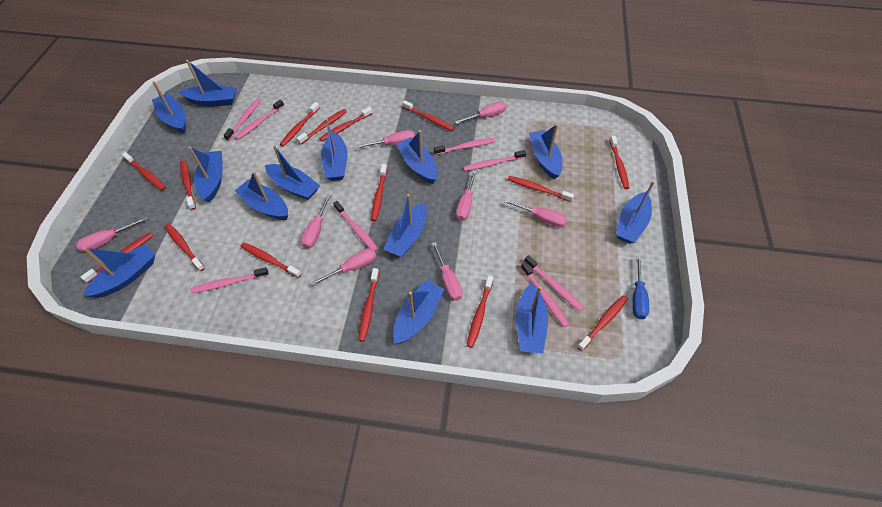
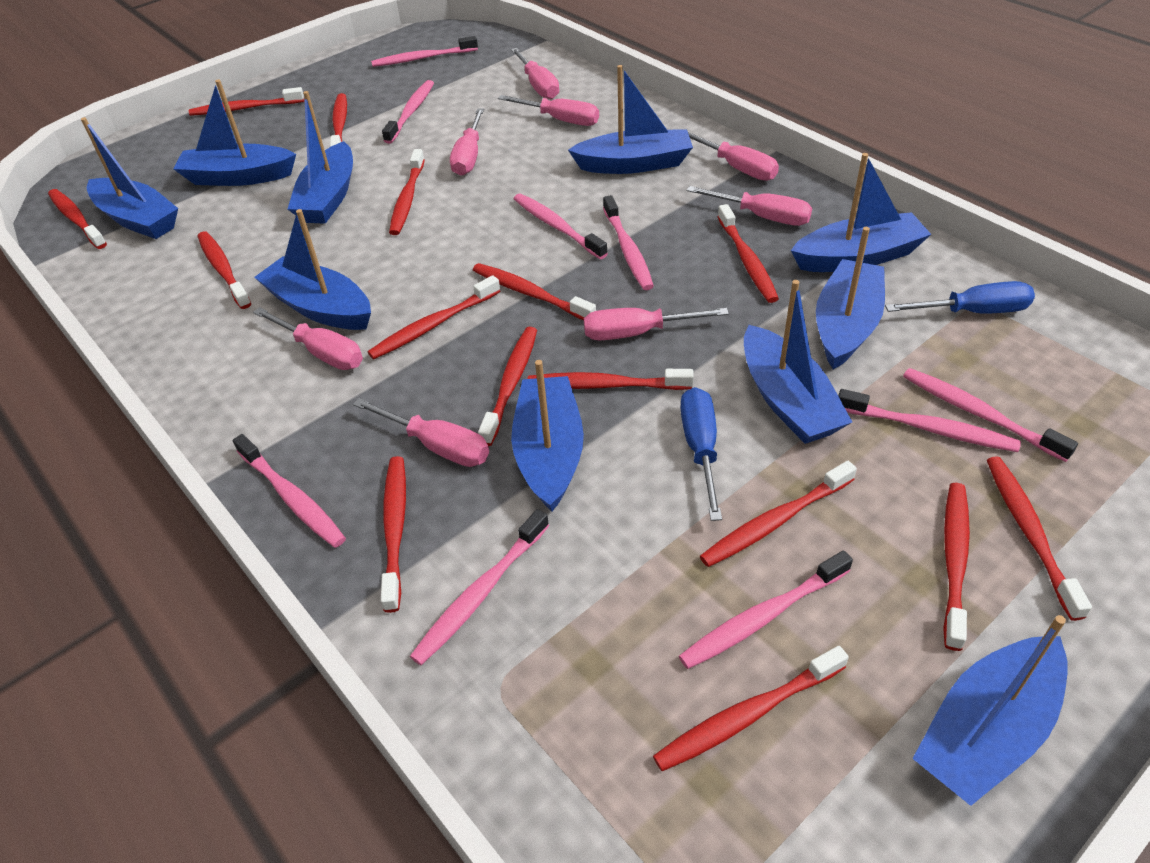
blue boat: 13 -> 10
blue screwdriver: 1 -> 2
pink toothbrush: 8 -> 9

